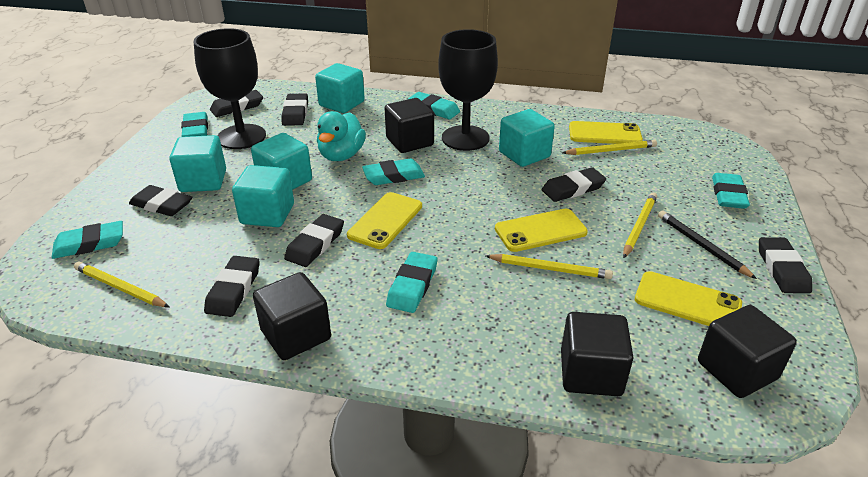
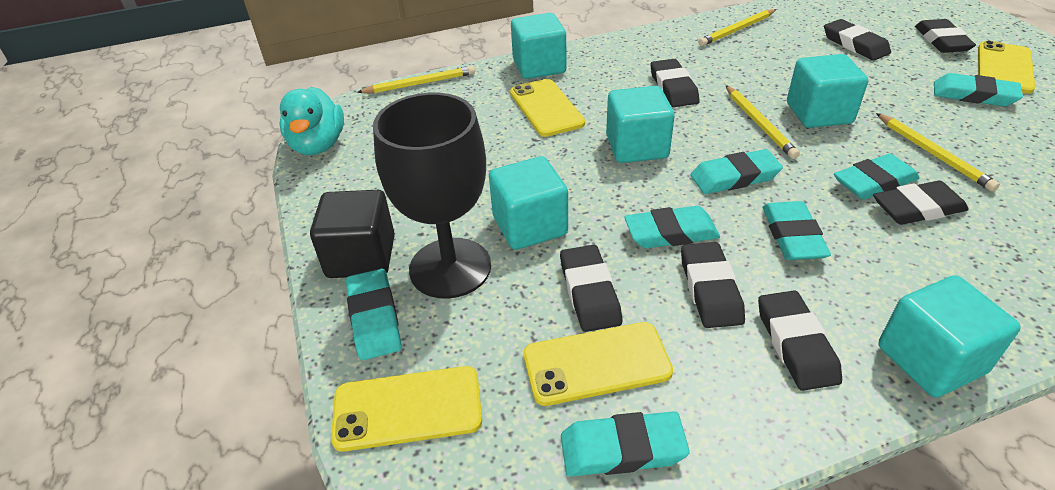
black cube: 4 -> 1
black goblet: 2 -> 1
black pencil: 1 -> 0
turquoise eraser: 6 -> 7

